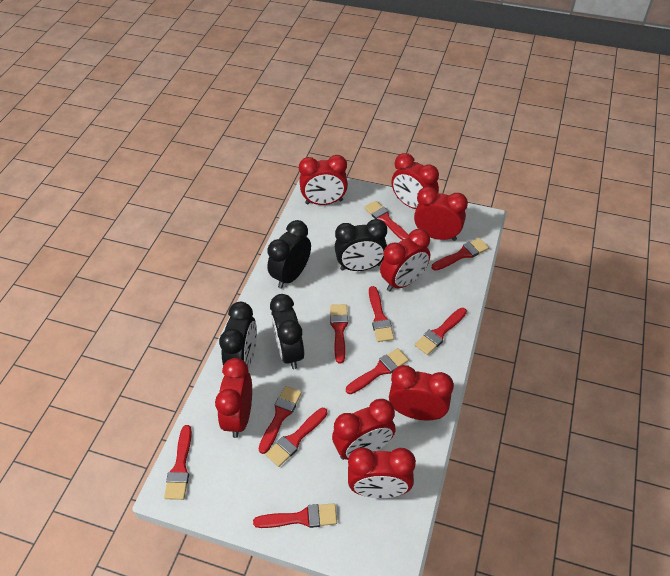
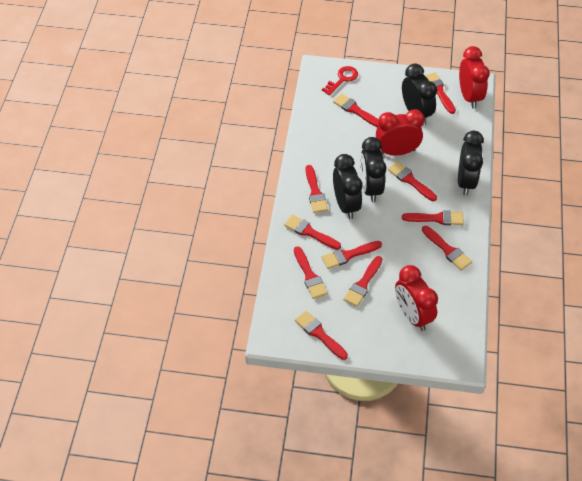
red brush: 10 -> 11
red clock: 8 -> 3
red key: 0 -> 1

